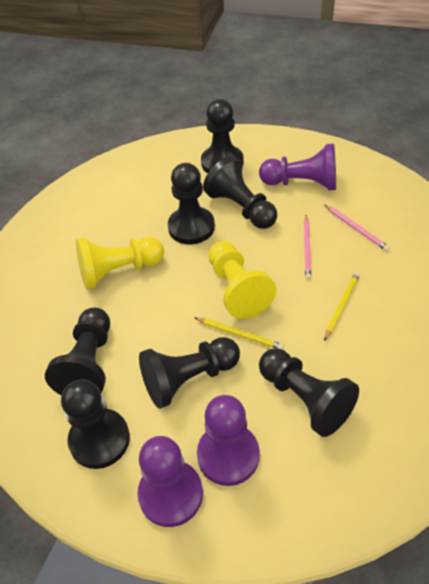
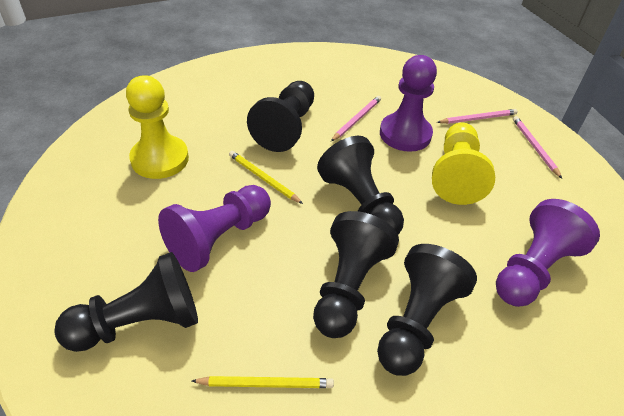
black pawn: 7 -> 5
pink pencil: 2 -> 3

